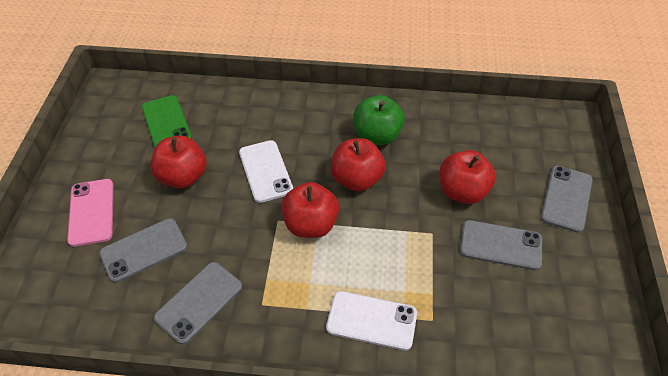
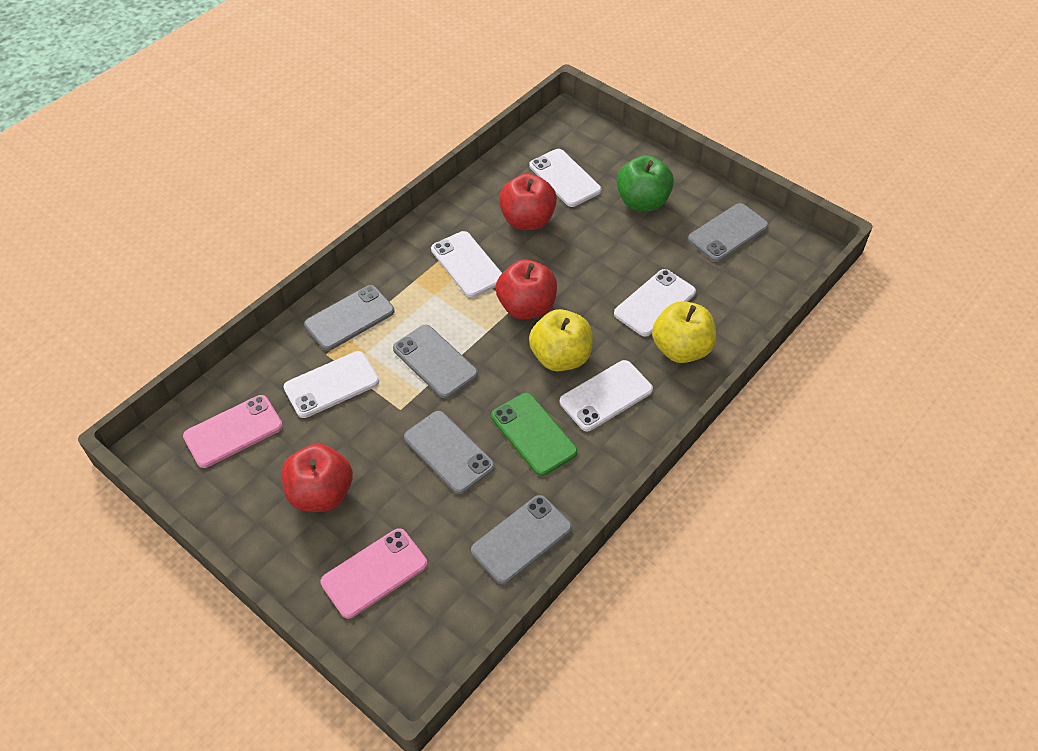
grey phone: 4 -> 5
pink phone: 1 -> 2
red apple: 4 -> 3
white phone: 2 -> 5
yellow apple: 0 -> 2

